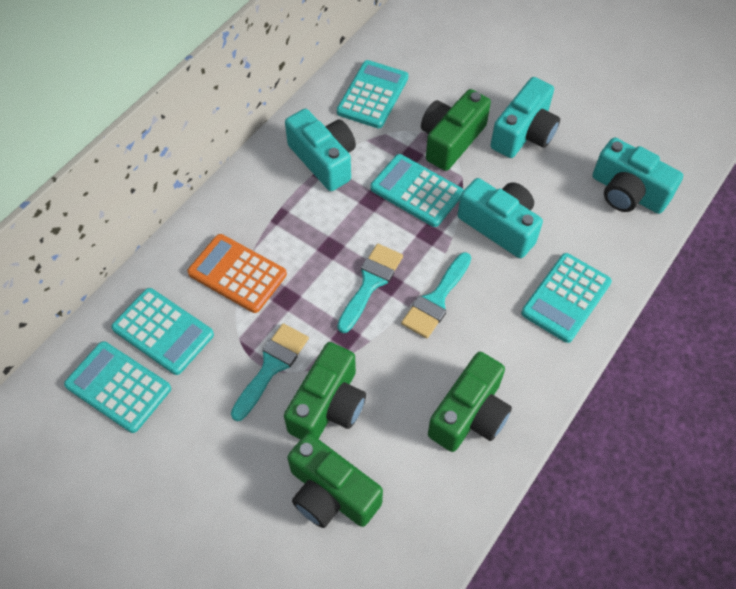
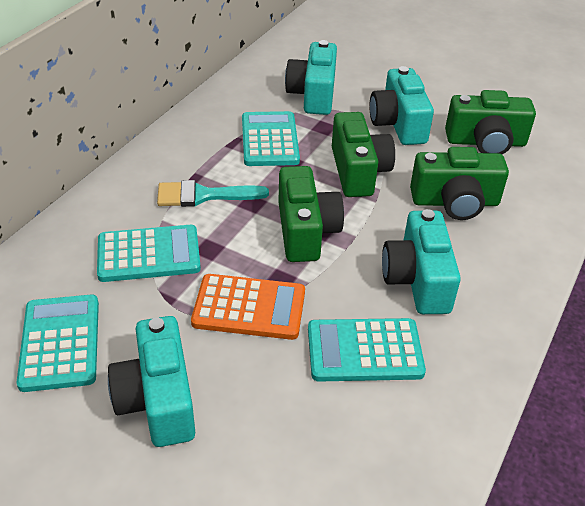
turquoise brush: 3 -> 1
turquoise calculator: 5 -> 4

